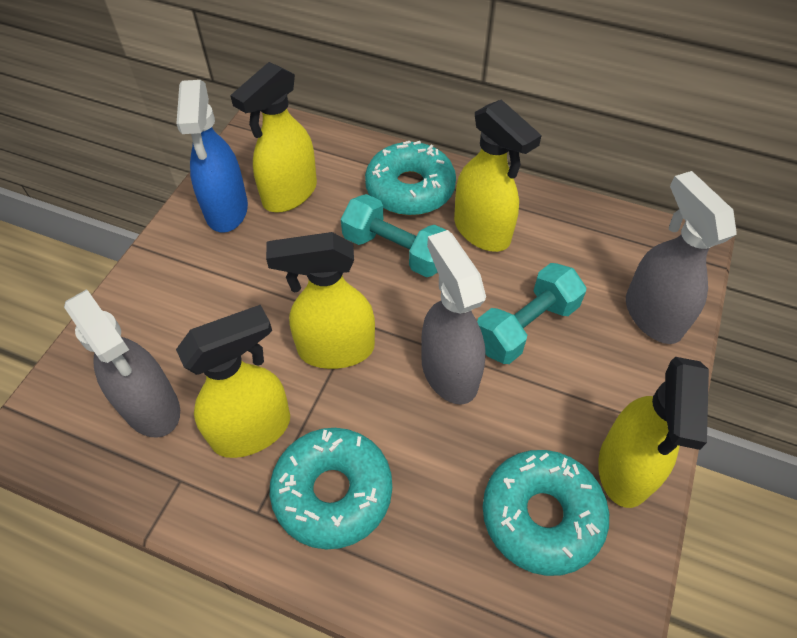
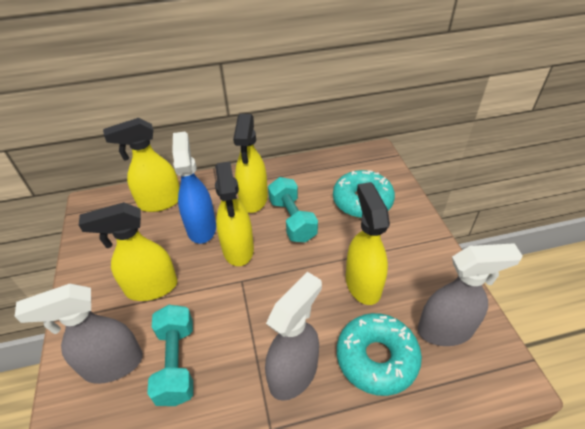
turquoise donut: 3 -> 2

